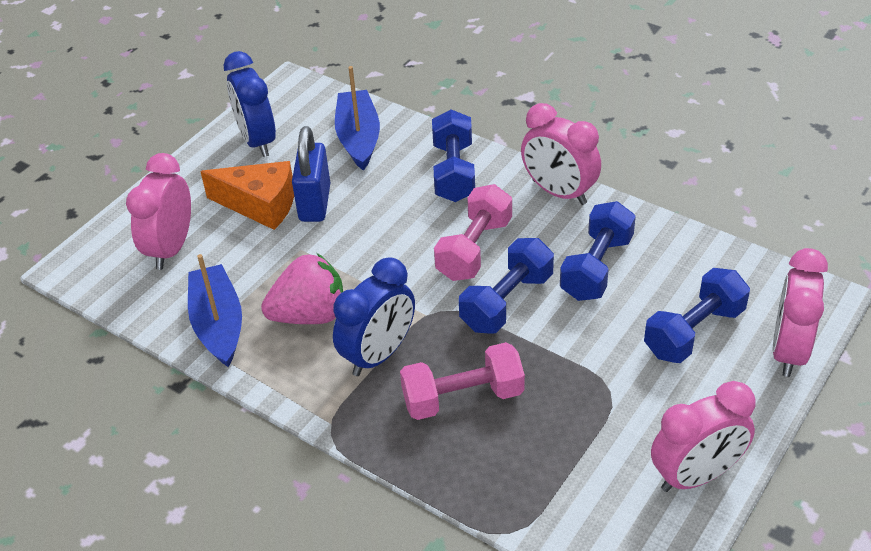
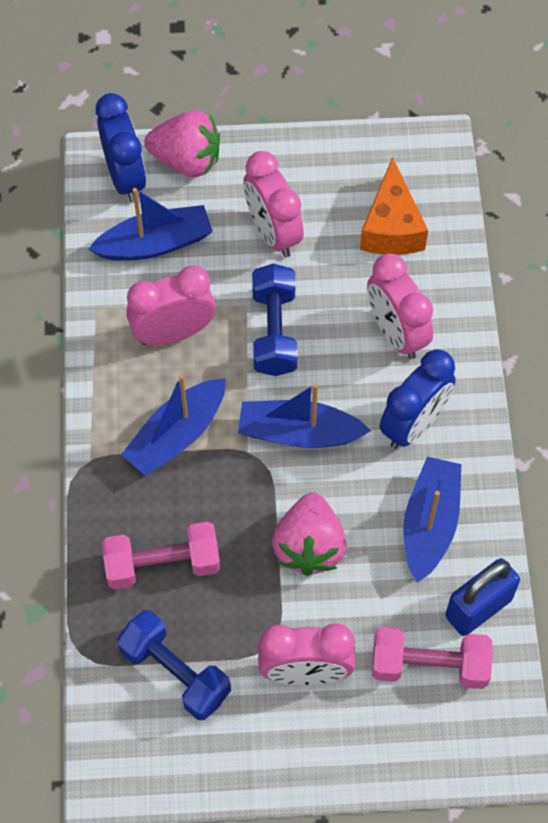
blue boat: 2 -> 4
blue dumbbell: 4 -> 2
pink strawberry: 1 -> 2

